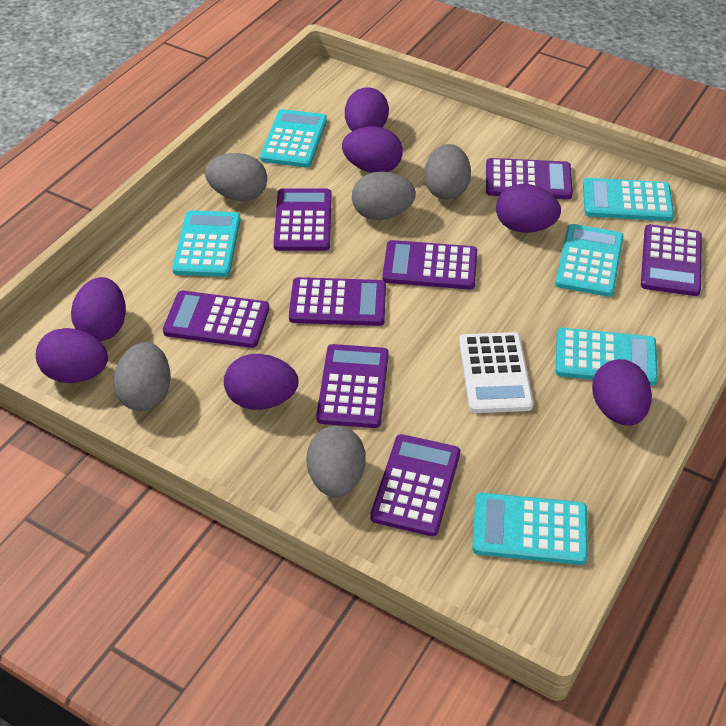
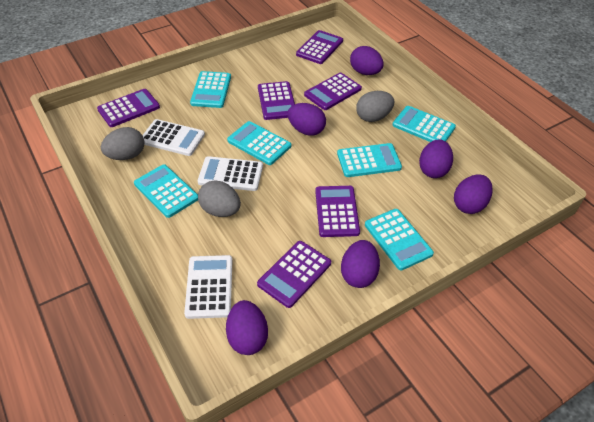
grey egg: 5 -> 3
purple calculator: 8 -> 6
purple egg: 7 -> 6
white calculator: 1 -> 3

